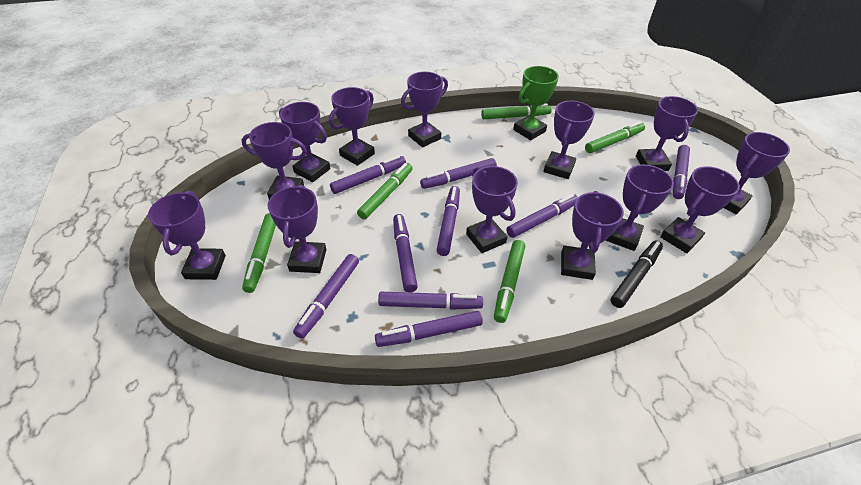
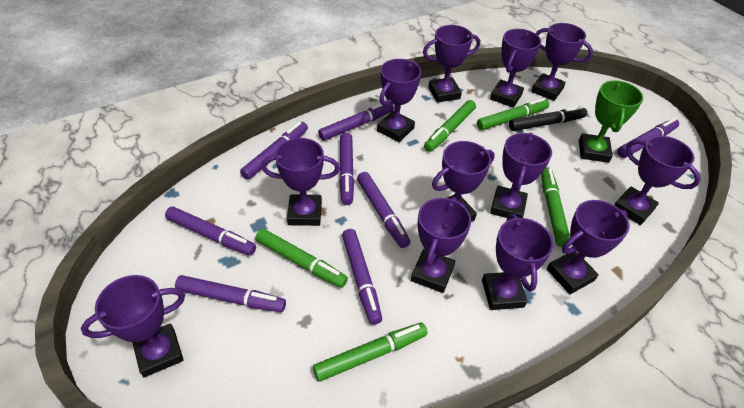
purple marker: 9 -> 8
purple trophy: 13 -> 12

